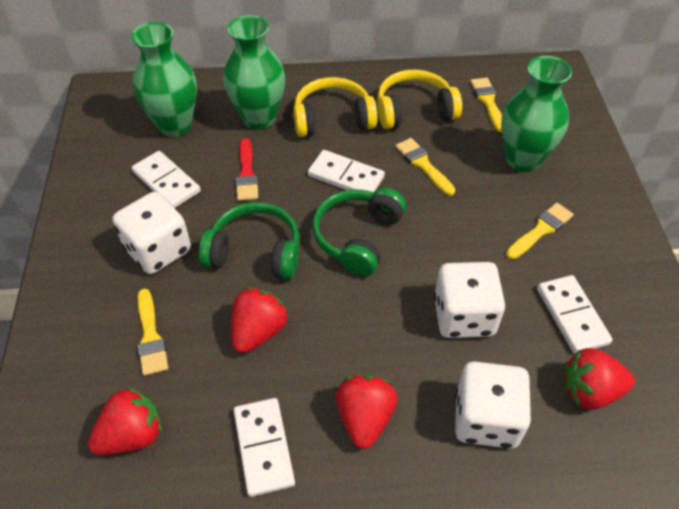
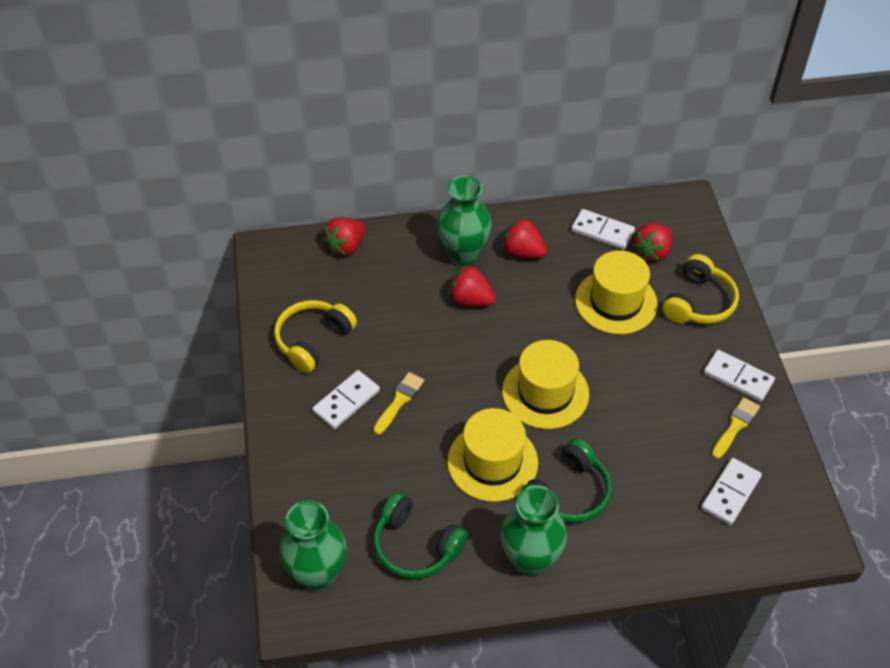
red brush: 1 -> 0
white dice: 3 -> 0
yellow brush: 4 -> 2
yellow hat: 0 -> 3

